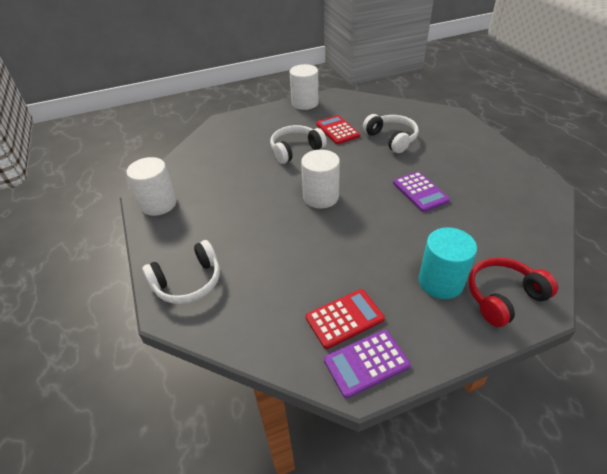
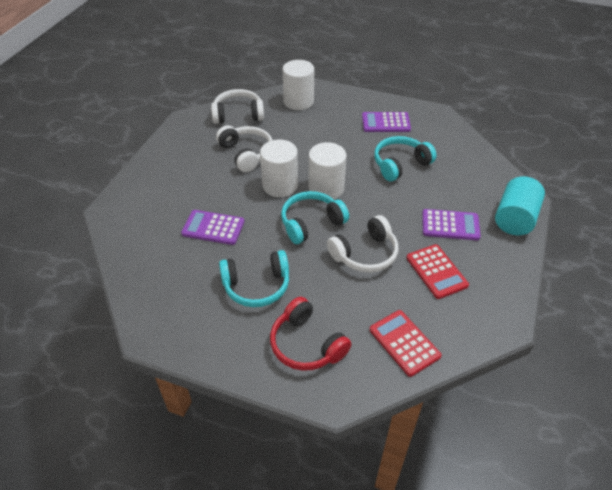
purple calculator: 2 -> 3
turquoise headphones: 0 -> 3

